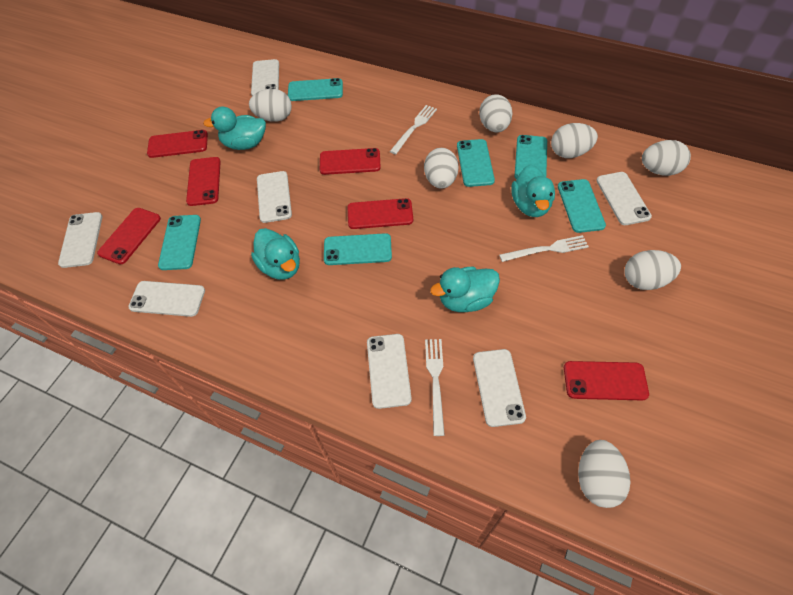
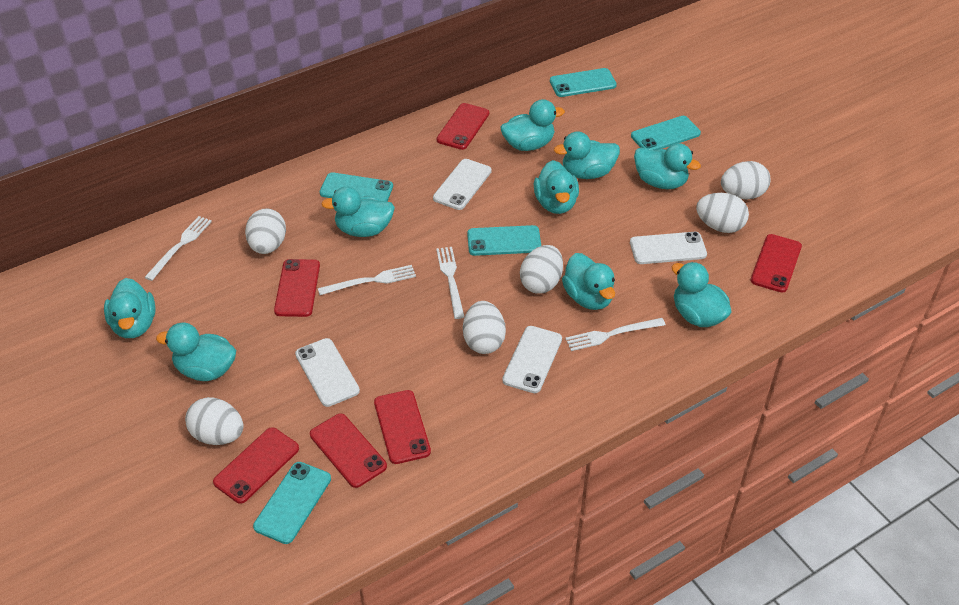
turquoise duck: 4 -> 9
turquoise phone: 6 -> 5
white egg: 7 -> 6
white fork: 3 -> 4
white phone: 7 -> 4

